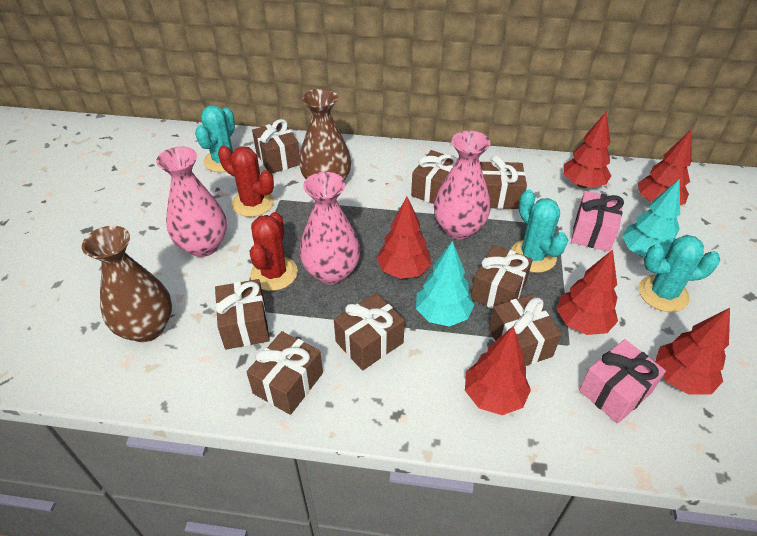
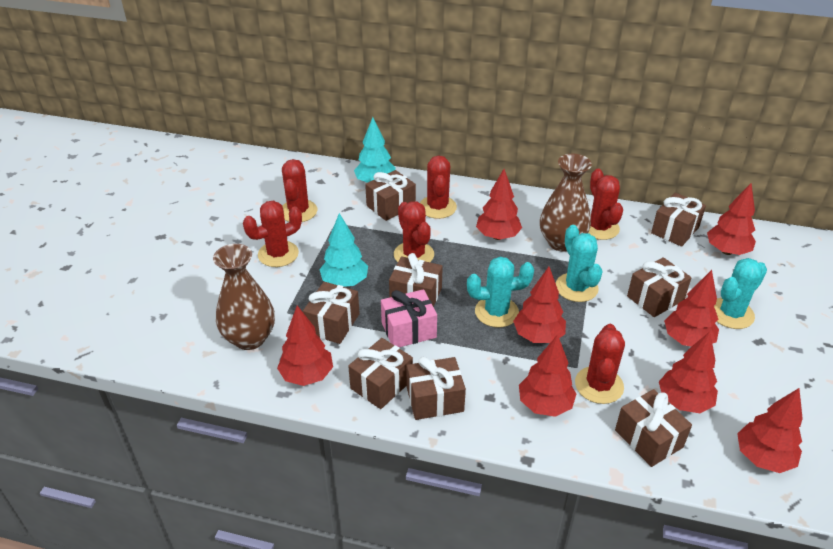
pink gift: 2 -> 1
pink vase: 3 -> 0
red cactus: 2 -> 6
red tree: 6 -> 8

